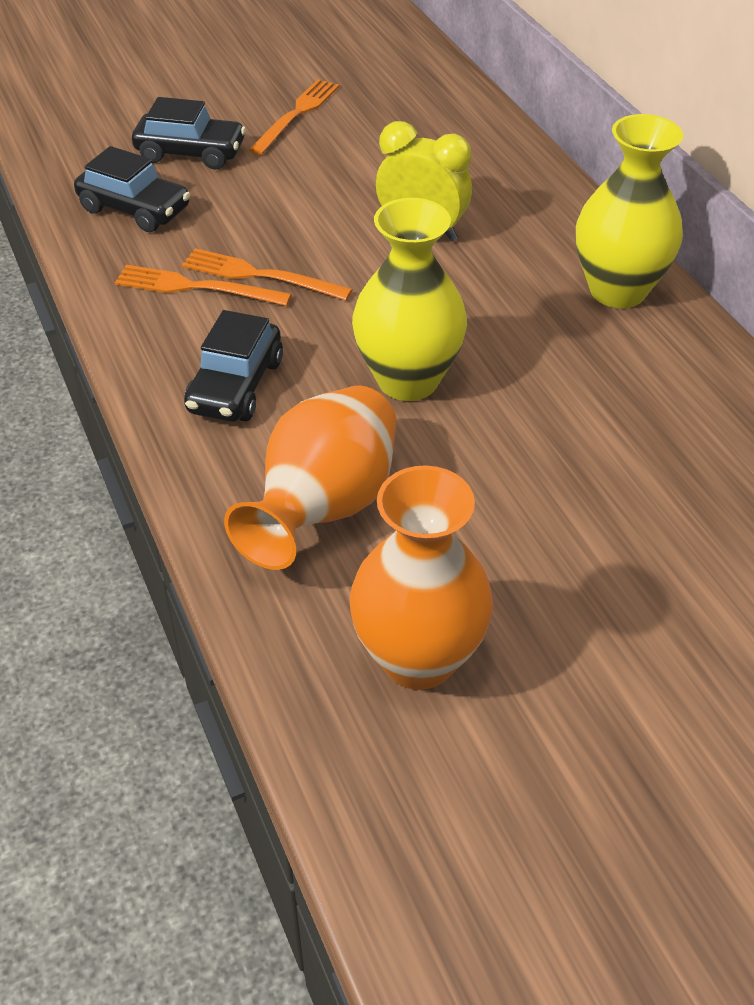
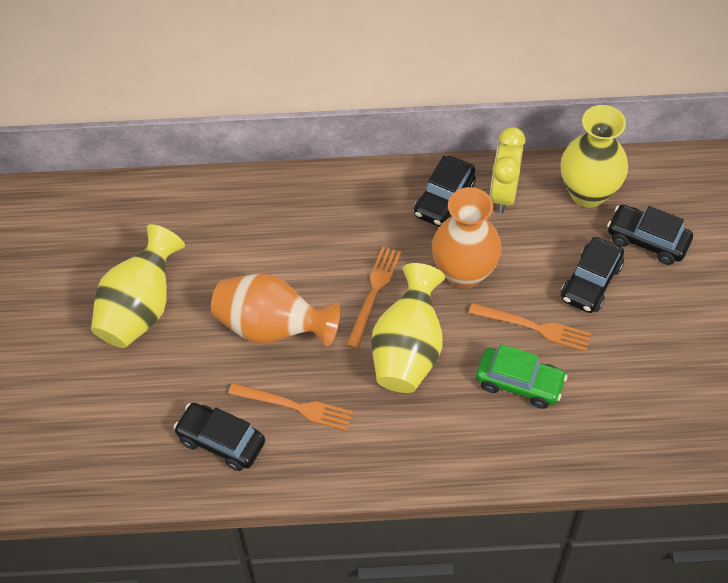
black car: 3 -> 4
green car: 0 -> 1
yellow vase: 2 -> 3

